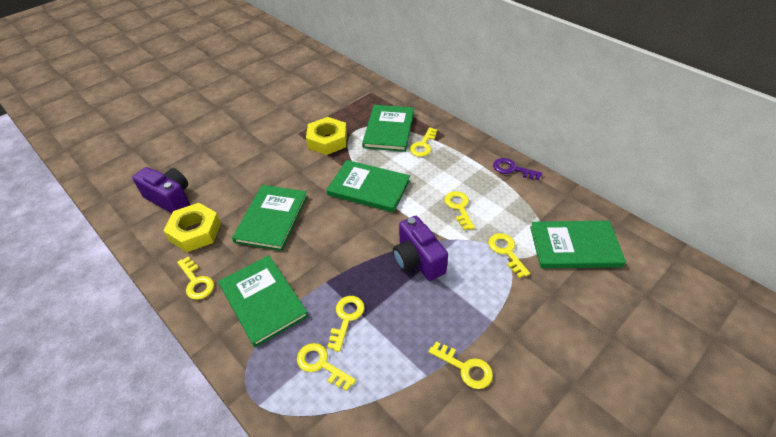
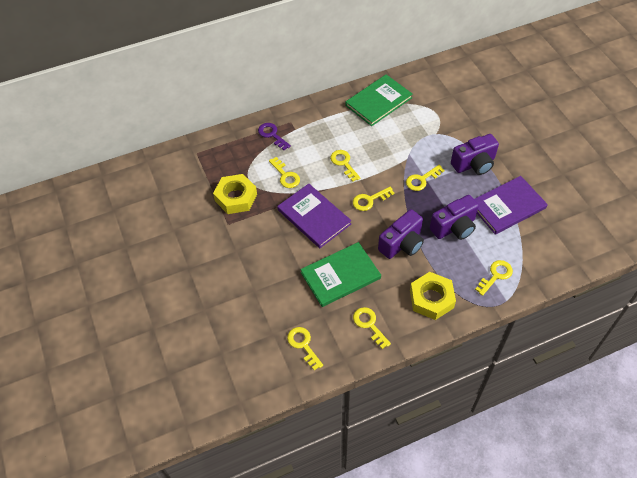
green book: 5 -> 2
purple book: 0 -> 2
purple camera: 2 -> 3

